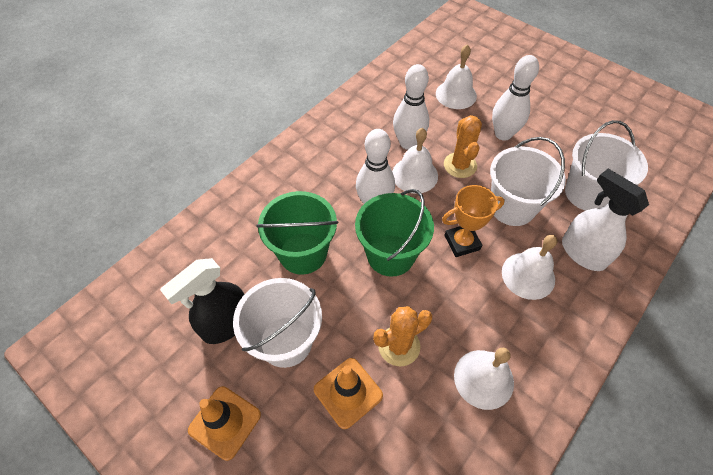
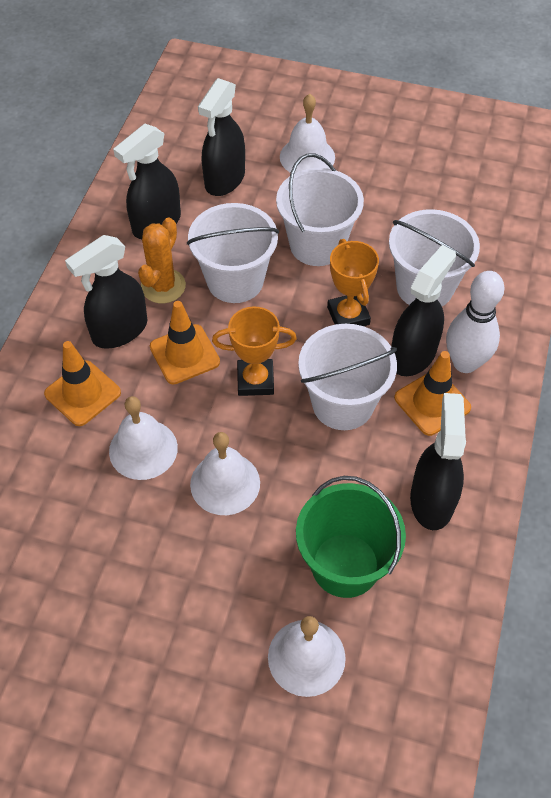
black spray bottle: 1 -> 5
green bucket: 2 -> 1
orange cactus: 2 -> 1
orange traffic cone: 2 -> 3
orange trophy: 1 -> 2
white bowling pin: 3 -> 1
white bucket: 3 -> 4
white spray bottle: 1 -> 0

